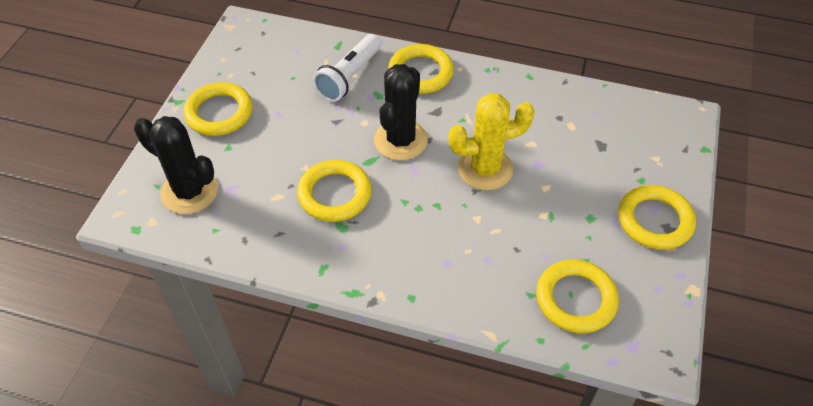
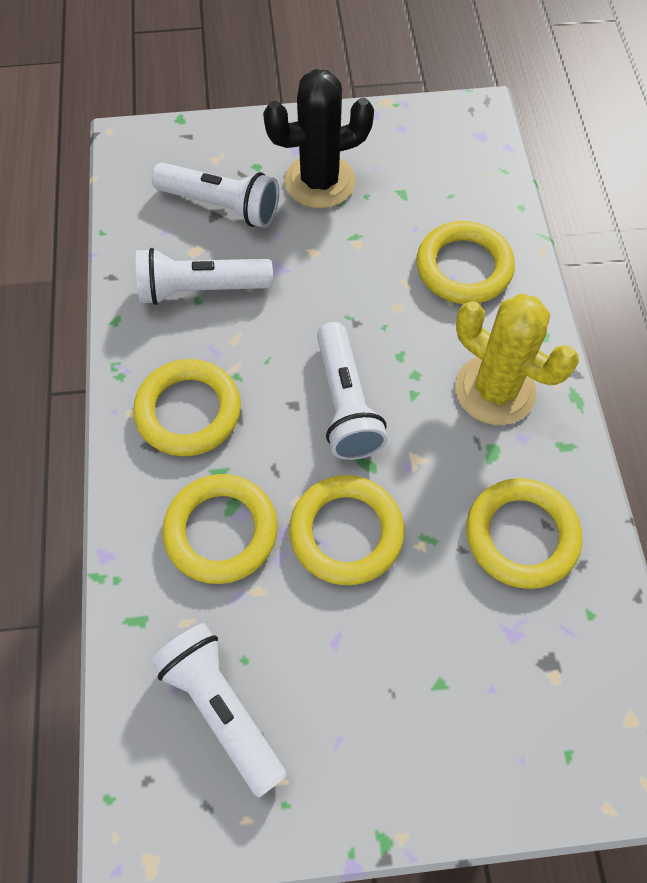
black cactus: 2 -> 1
white flashlight: 1 -> 4

